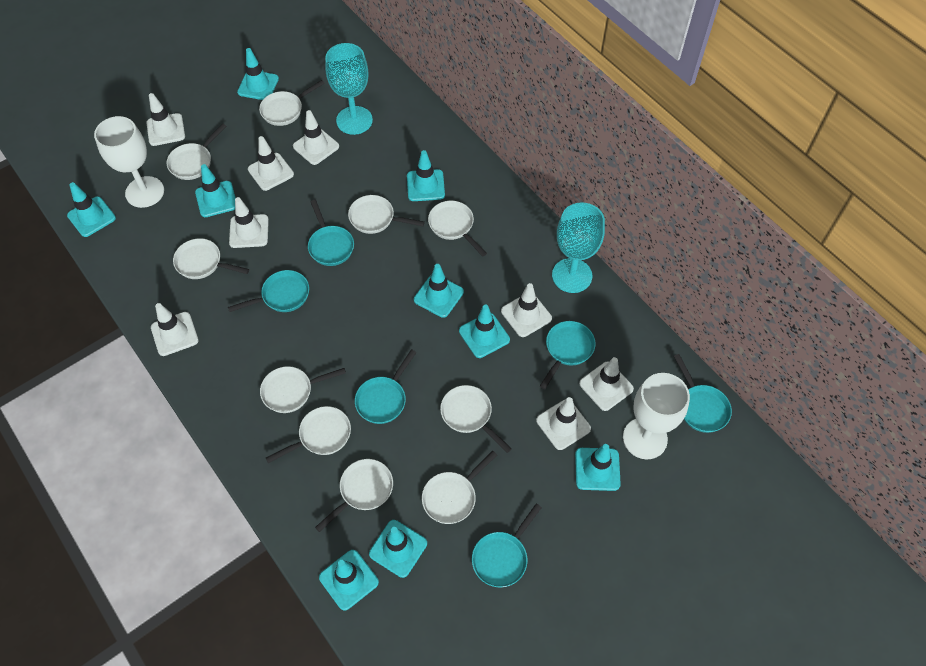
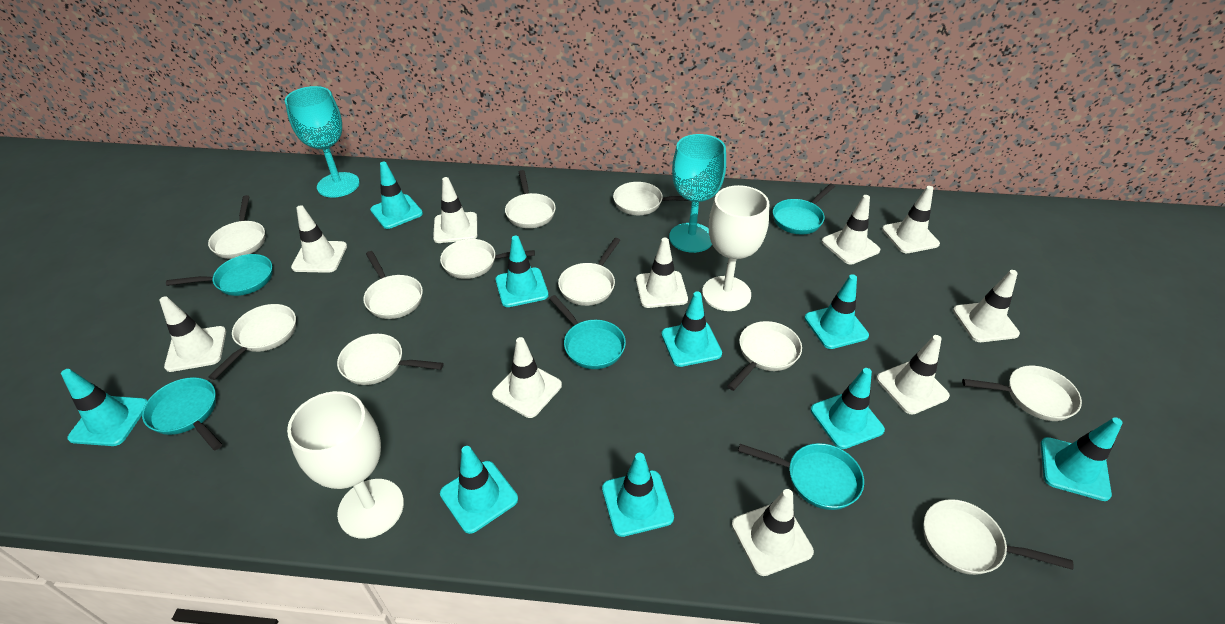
turquoise pan: 6 -> 5
white pan: 10 -> 11
white traffic cone: 8 -> 10

